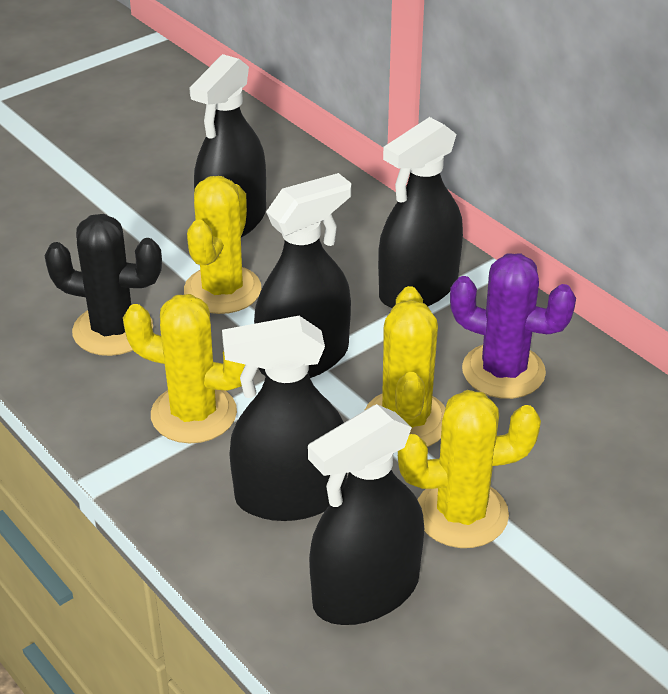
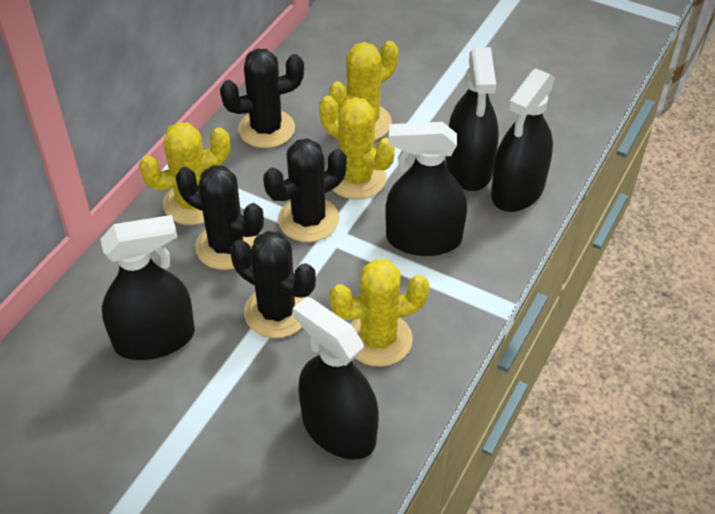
black cactus: 1 -> 4
purple cactus: 1 -> 0

